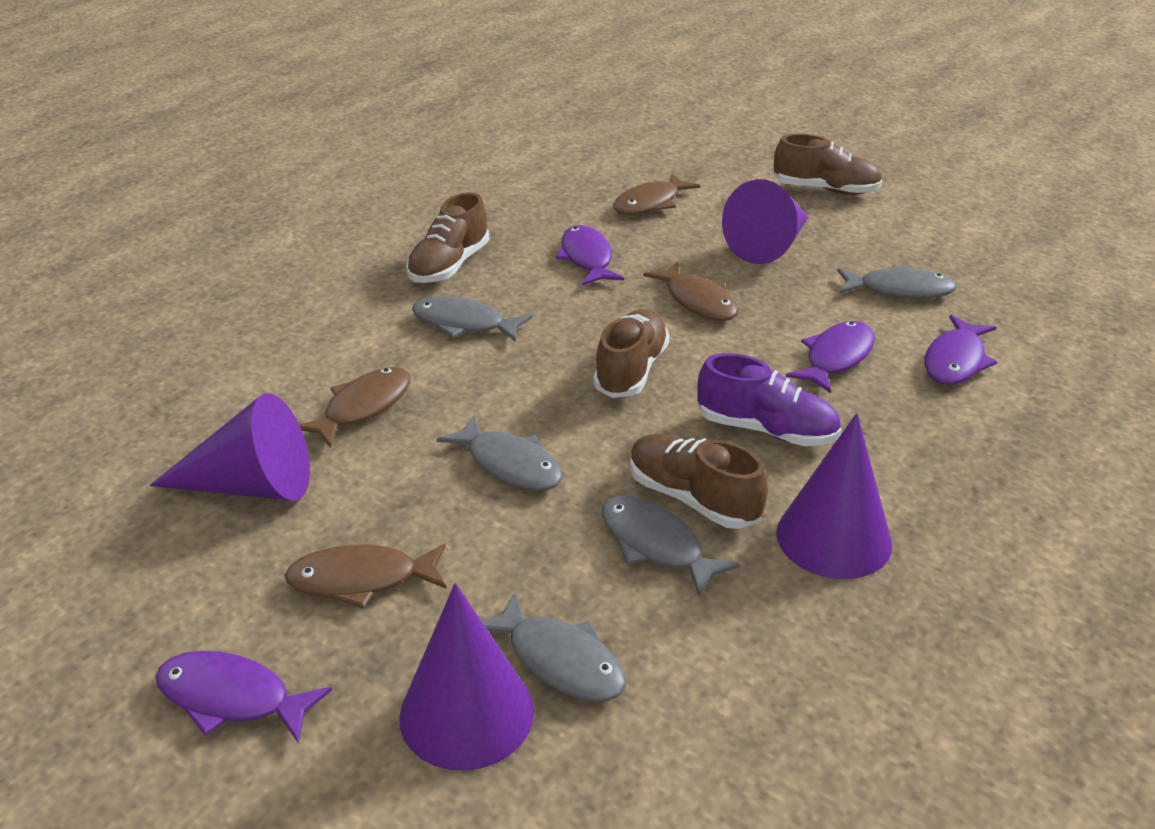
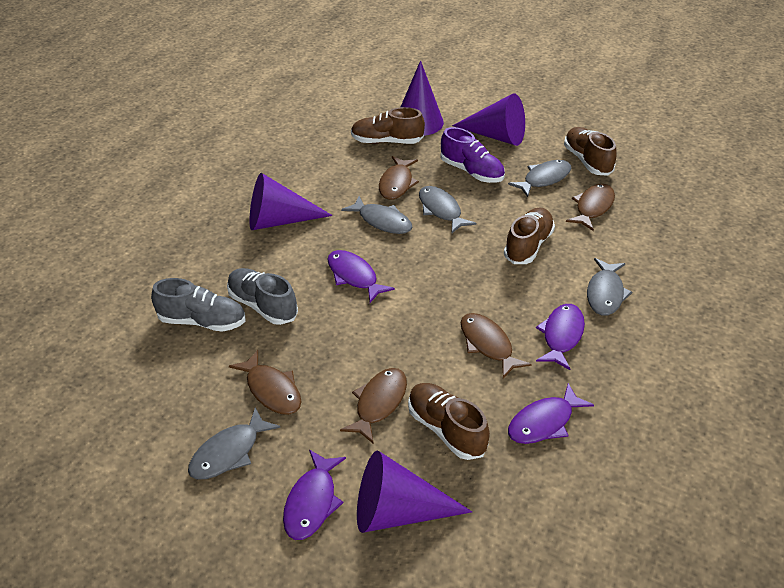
brown fish: 4 -> 5
grey shoe: 0 -> 2

